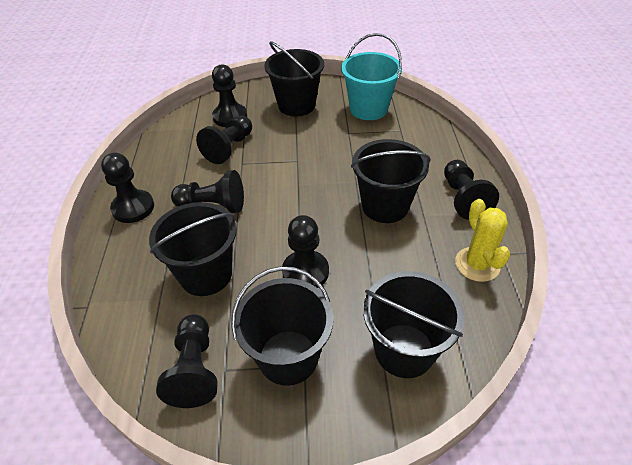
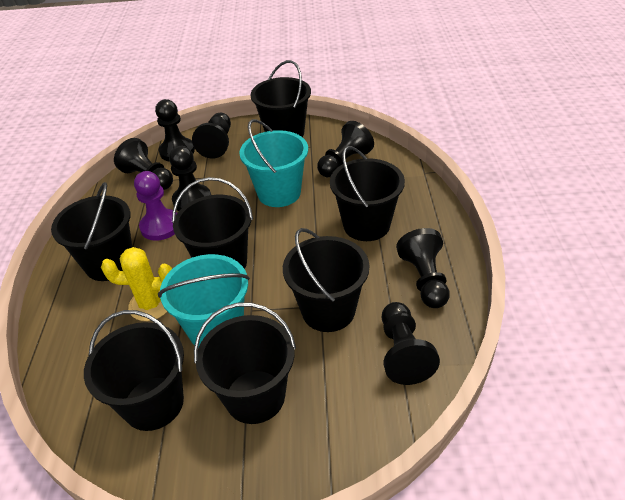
black bucket: 5 -> 7
purple pawn: 0 -> 1
turquoise bucket: 1 -> 2

